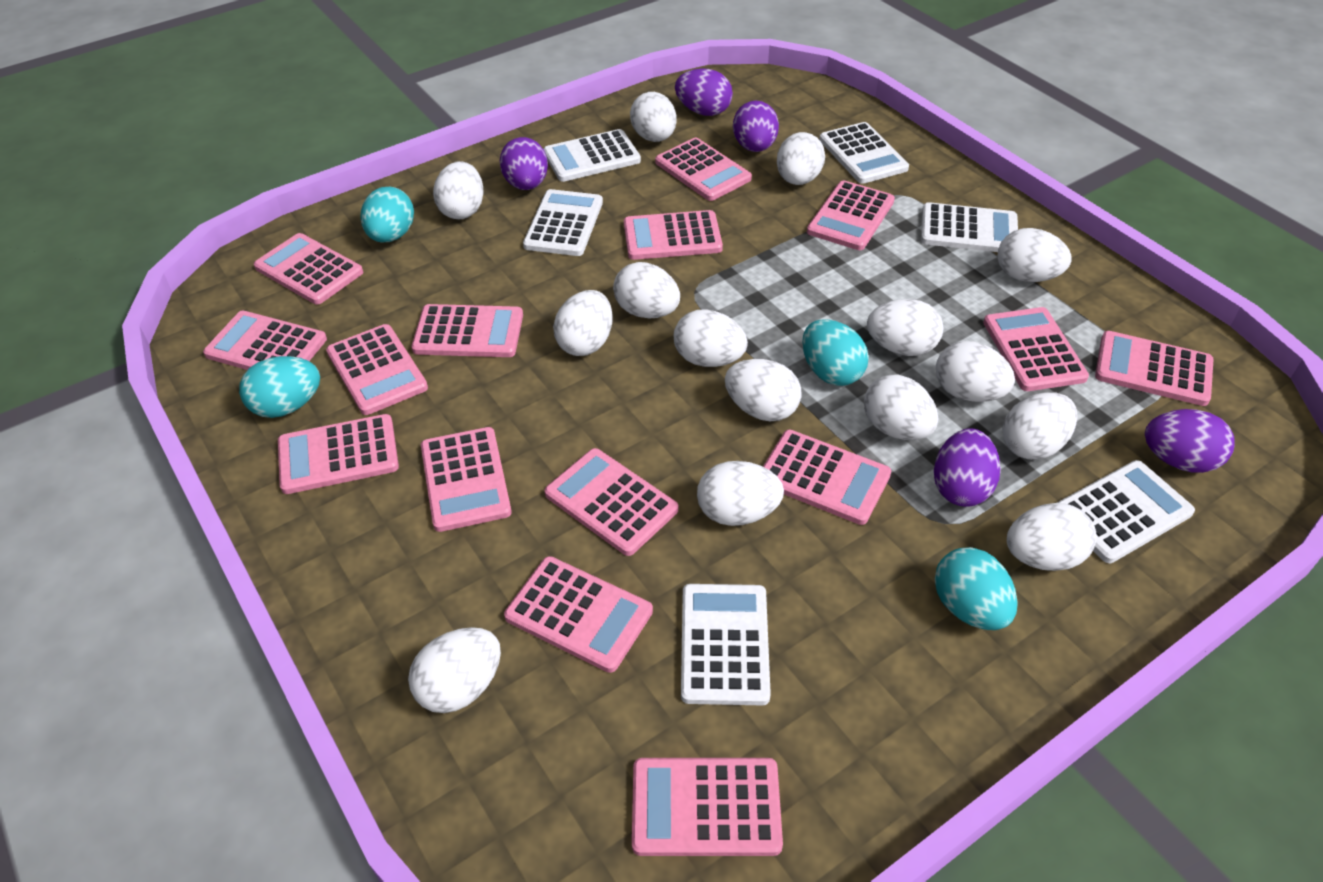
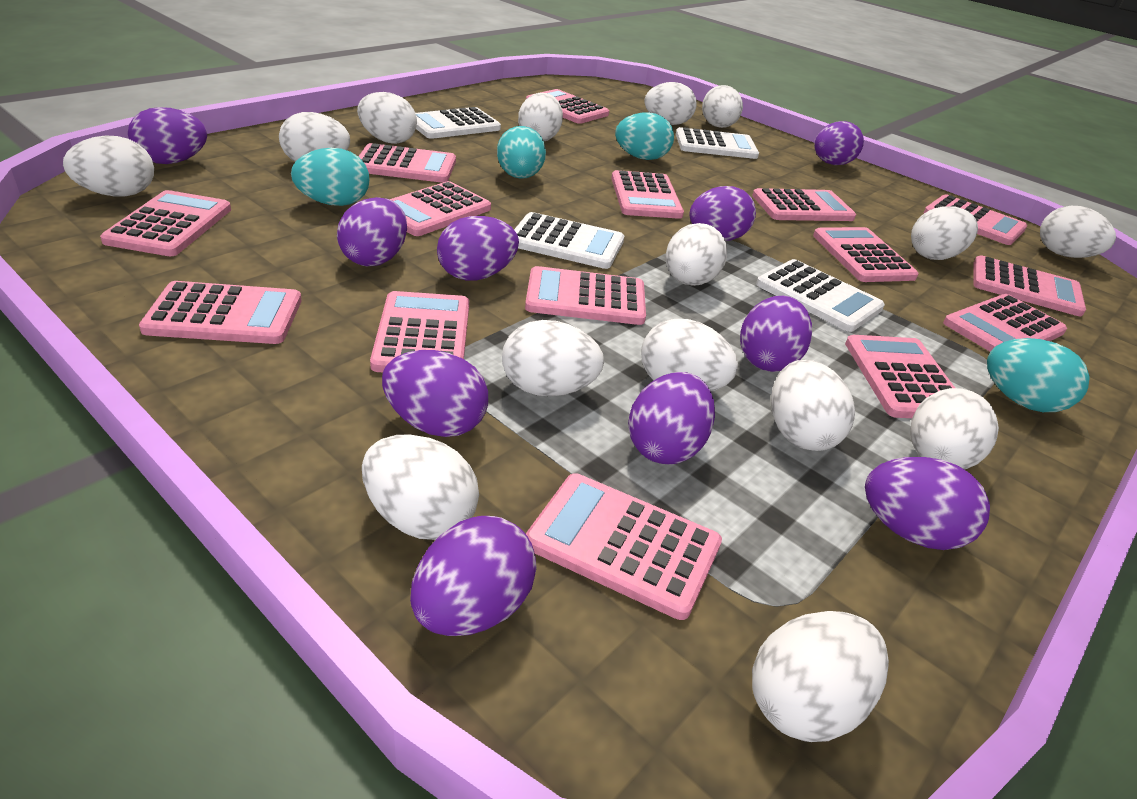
purple egg: 5 -> 10
white calculator: 6 -> 4

